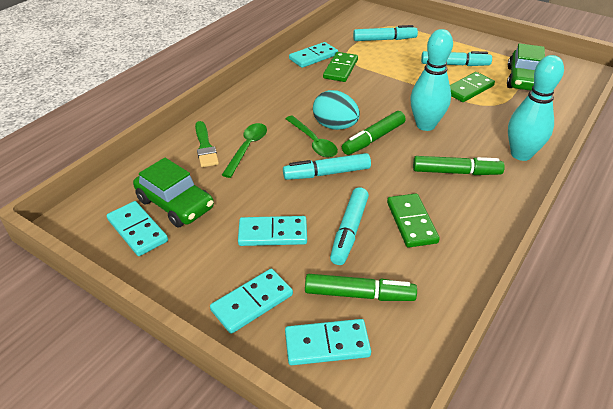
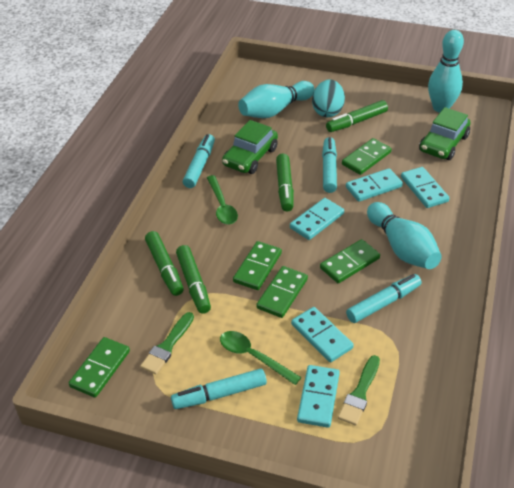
green brush: 1 -> 2
green domino: 3 -> 5
green marker: 3 -> 4
turquoise bowling pin: 2 -> 3

